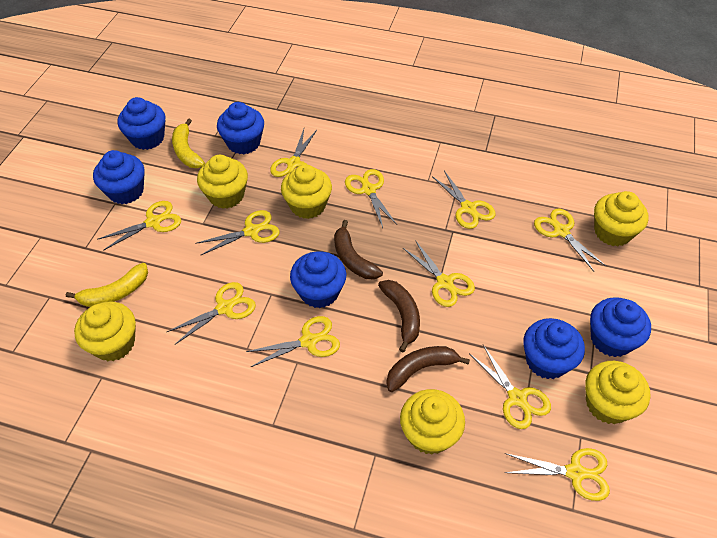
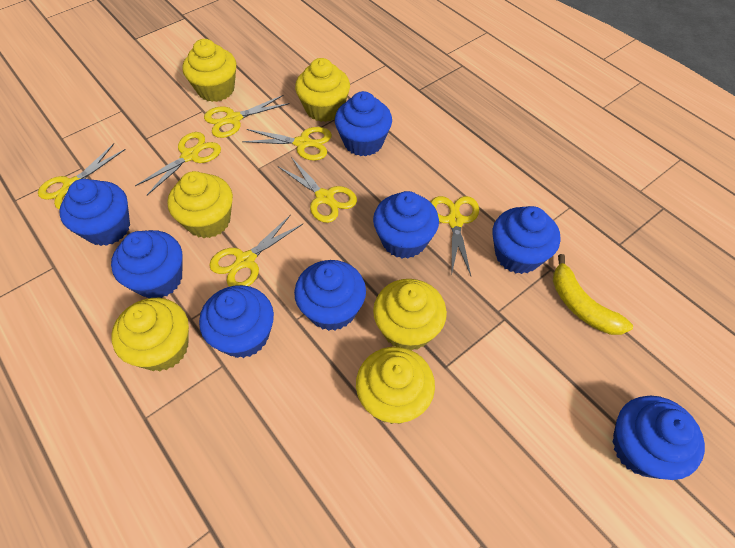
blue cupcake: 6 -> 8
brown banana: 3 -> 0
yellow banana: 2 -> 1
yellow scissors: 11 -> 7

